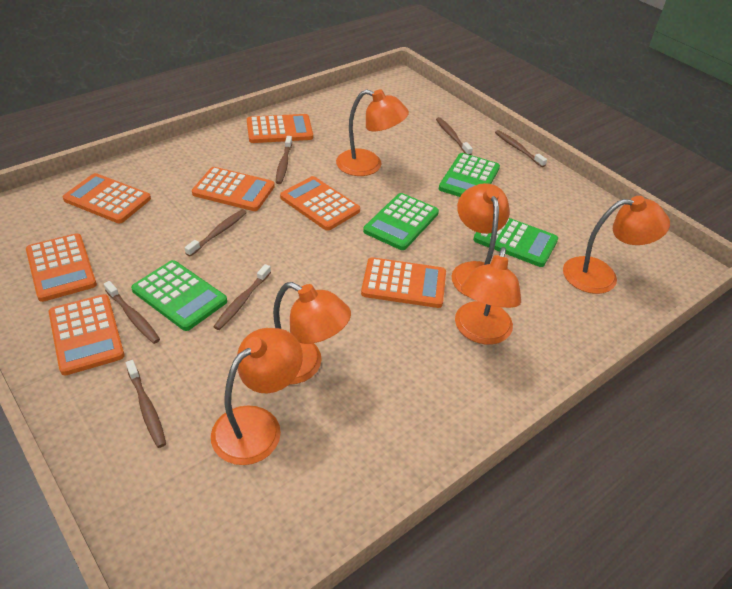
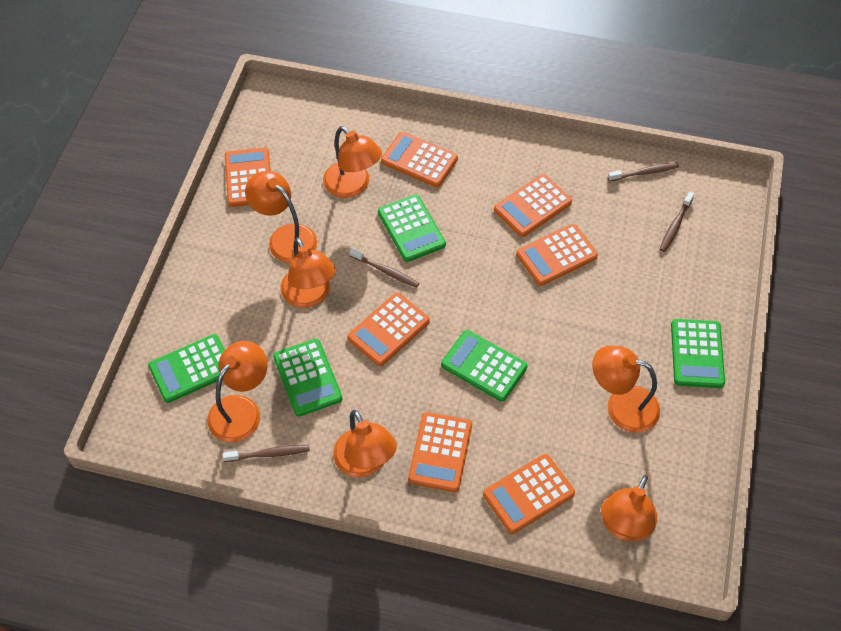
brown toothbrush: 7 -> 4
green calculator: 4 -> 5
orange lamp: 6 -> 7

